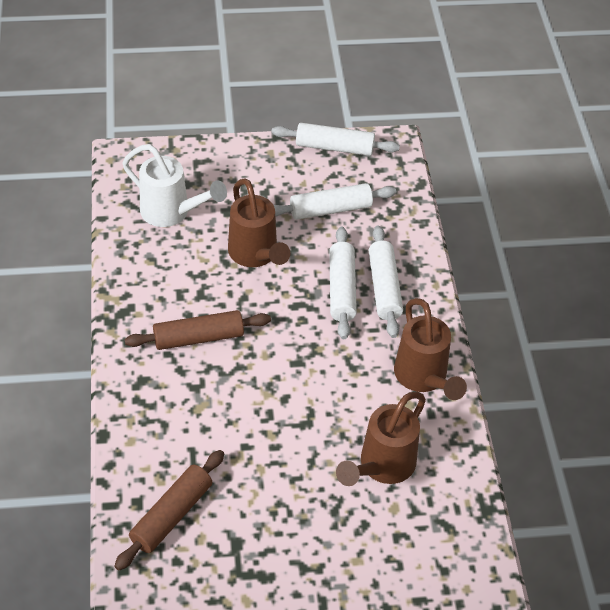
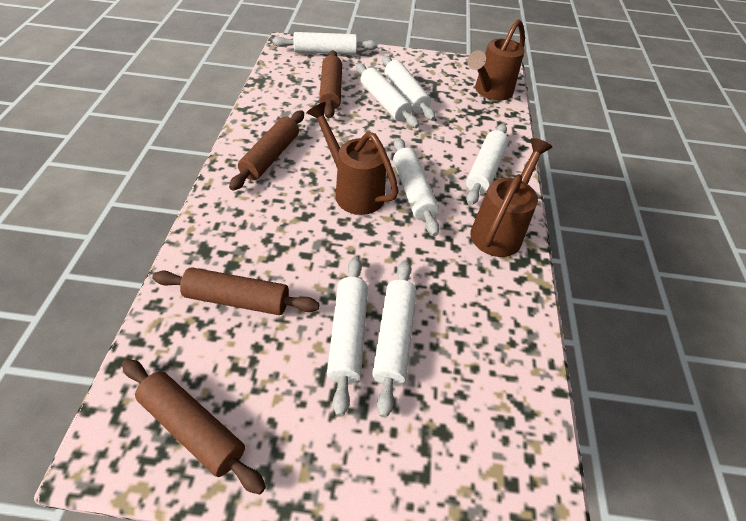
brown rolling pin: 2 -> 4
white rolling pin: 4 -> 7
white watering can: 1 -> 0

